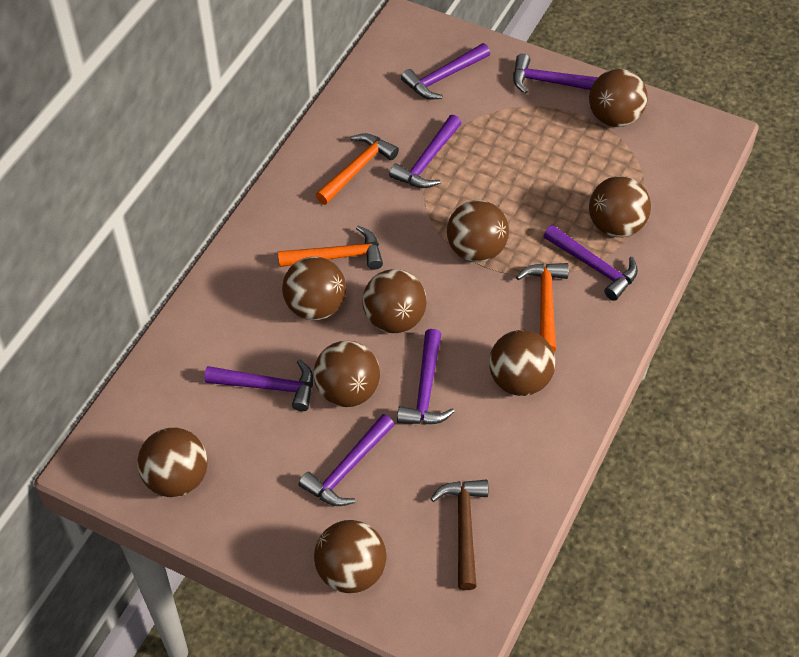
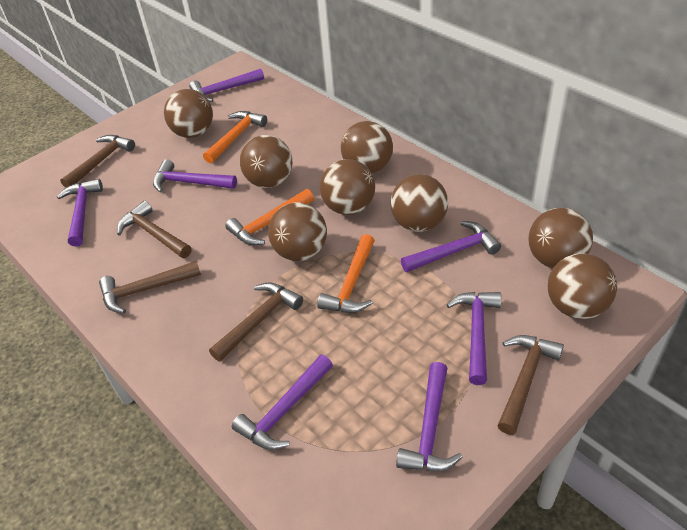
brown ball: 9 -> 8
brown hammer: 1 -> 5

